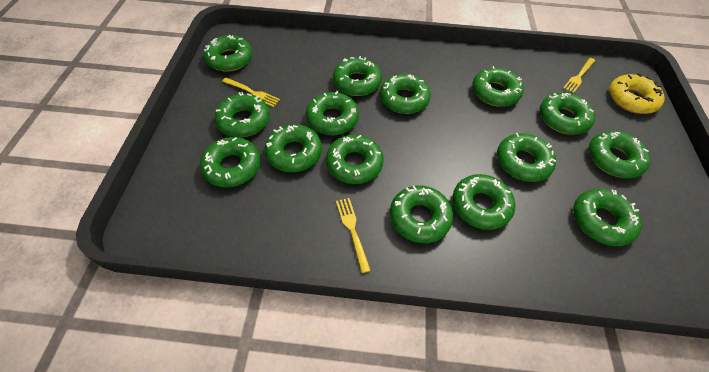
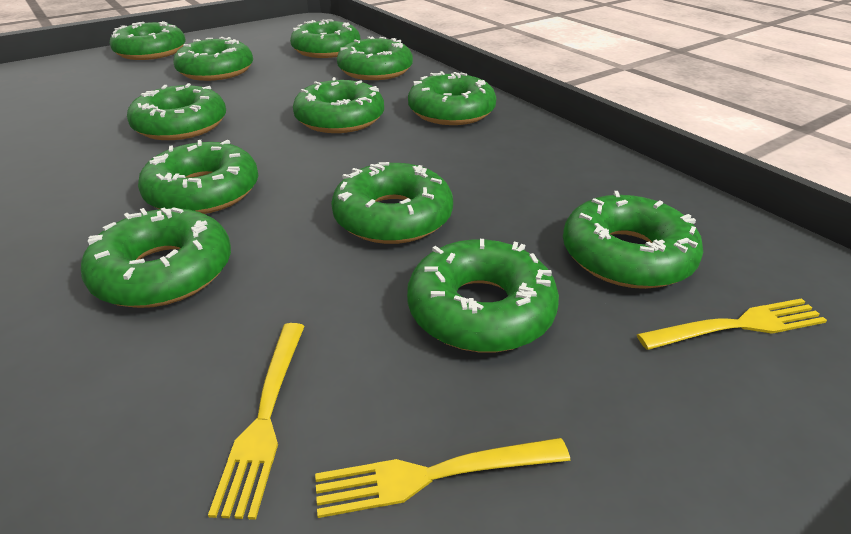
green donut: 15 -> 12
yellow donut: 1 -> 0

